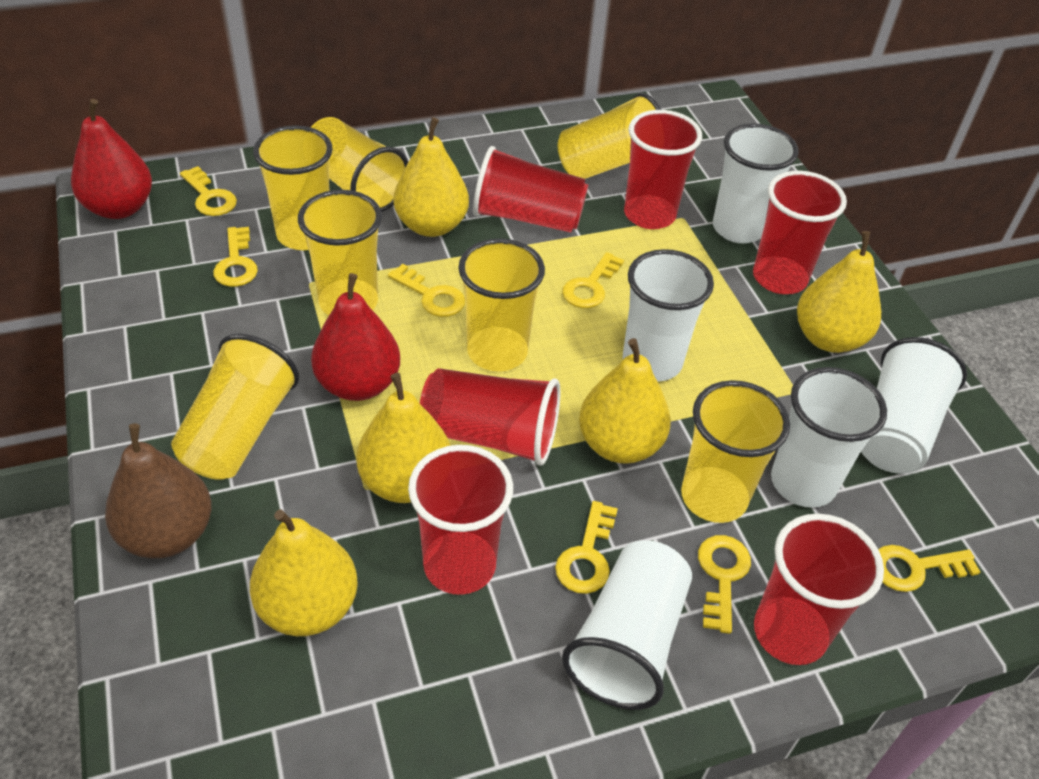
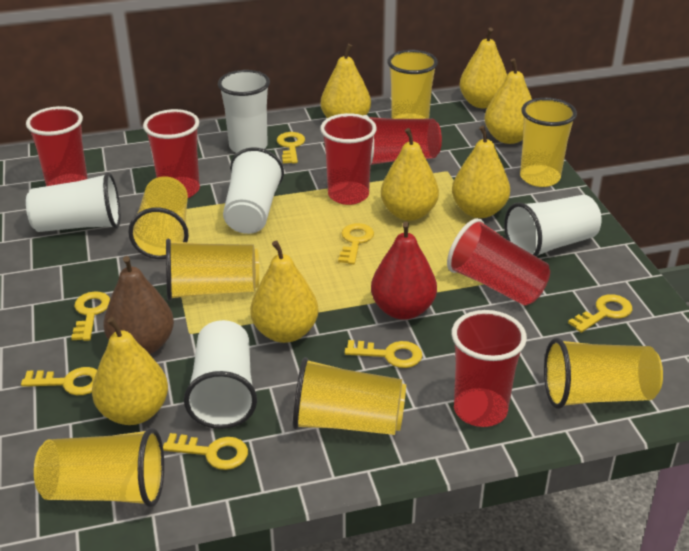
red pear: 2 -> 1
yellow pear: 5 -> 7

